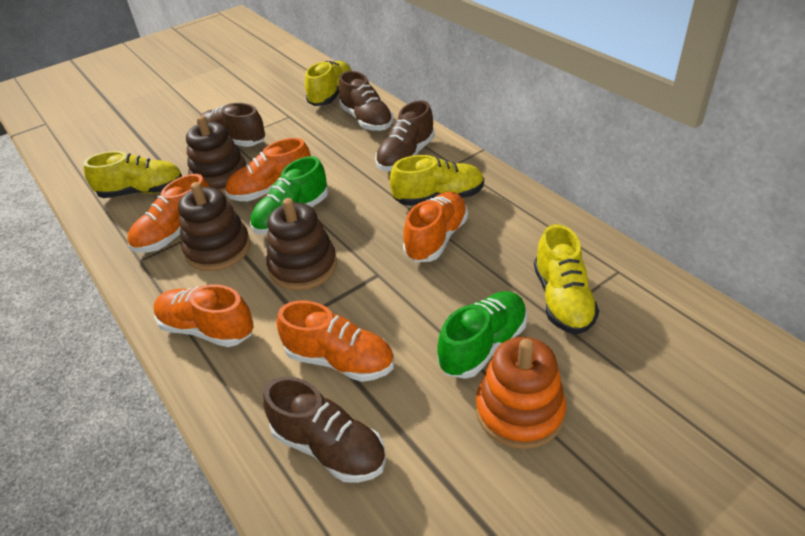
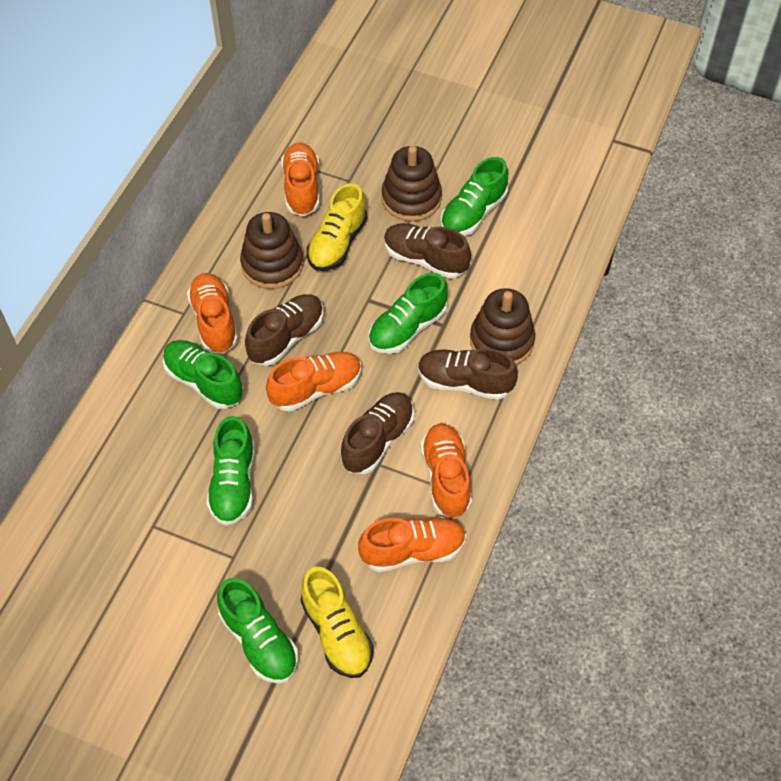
green shoe: 2 -> 5
orange stacking toy: 1 -> 0
yellow shoe: 4 -> 2

